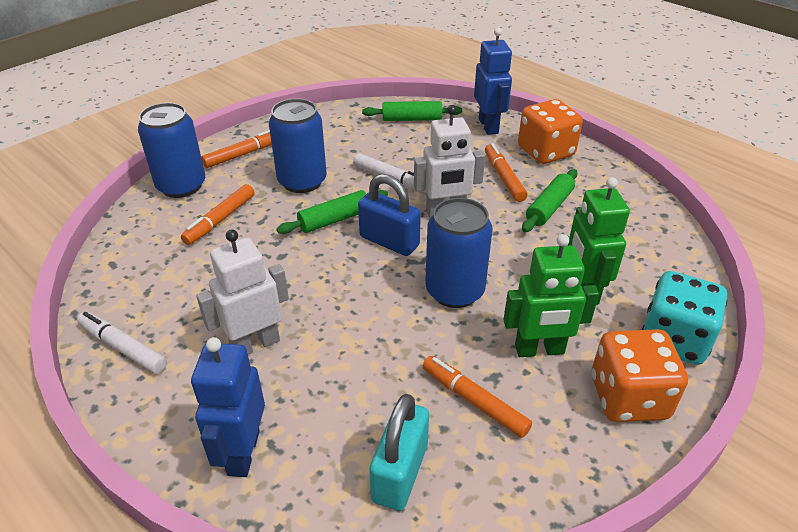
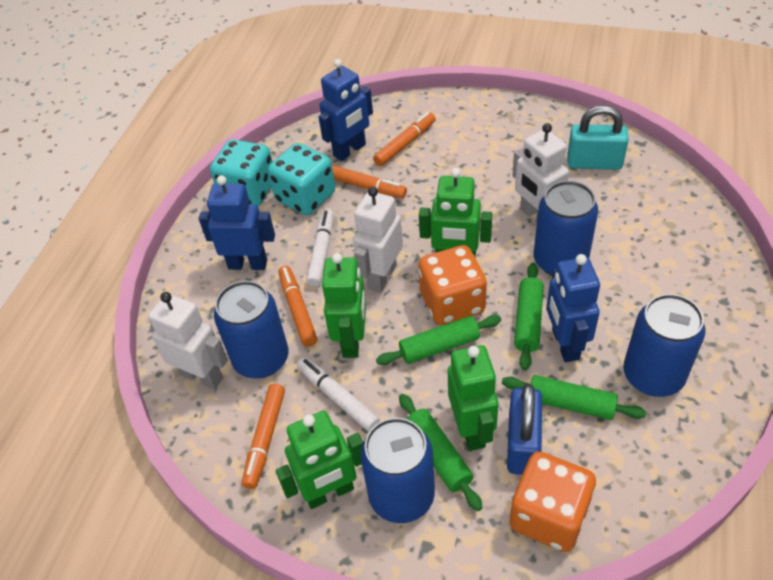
blue can: 3 -> 4
blue robot: 2 -> 3
green robot: 2 -> 4
green rolling pin: 3 -> 4
turquoise dice: 1 -> 2
white robot: 2 -> 3

